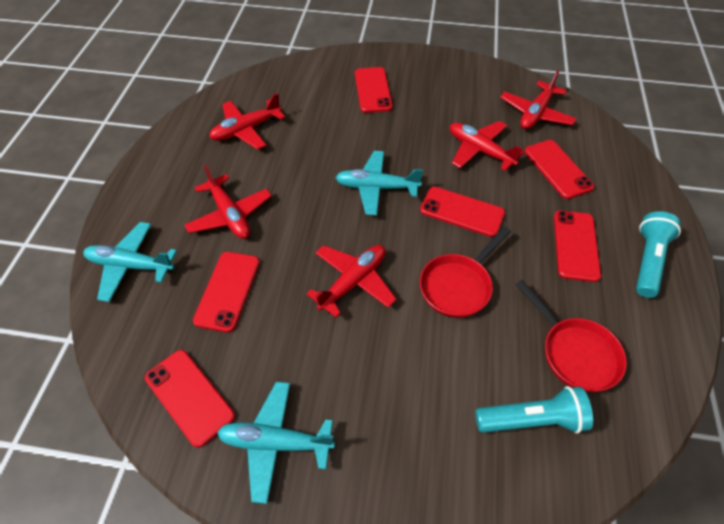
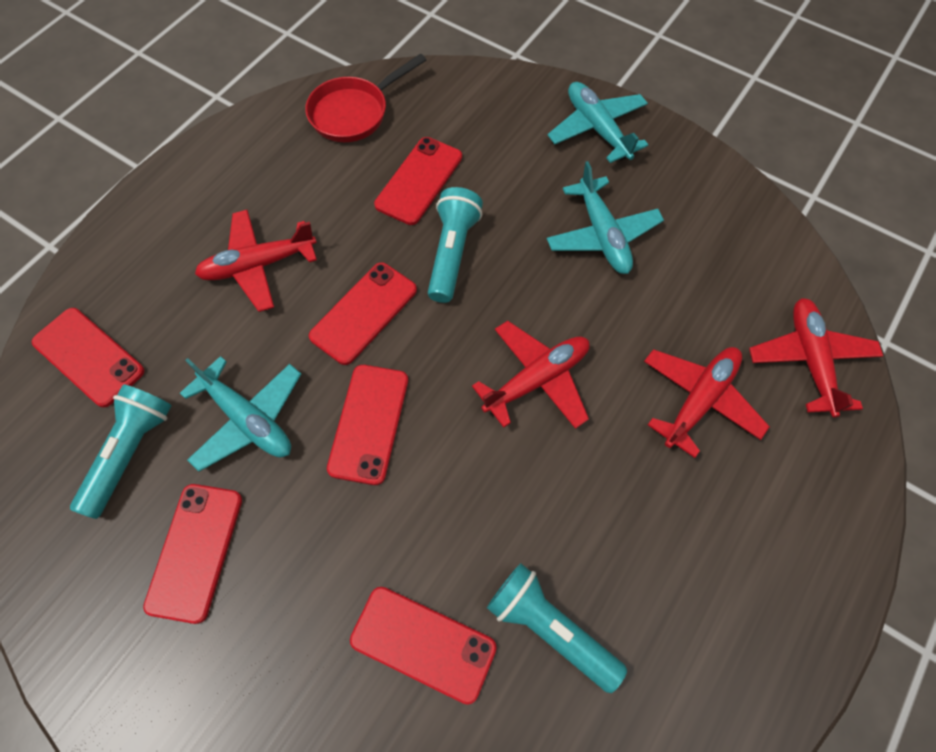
red pan: 2 -> 1
red plane: 5 -> 4
turquoise flashlight: 2 -> 3

